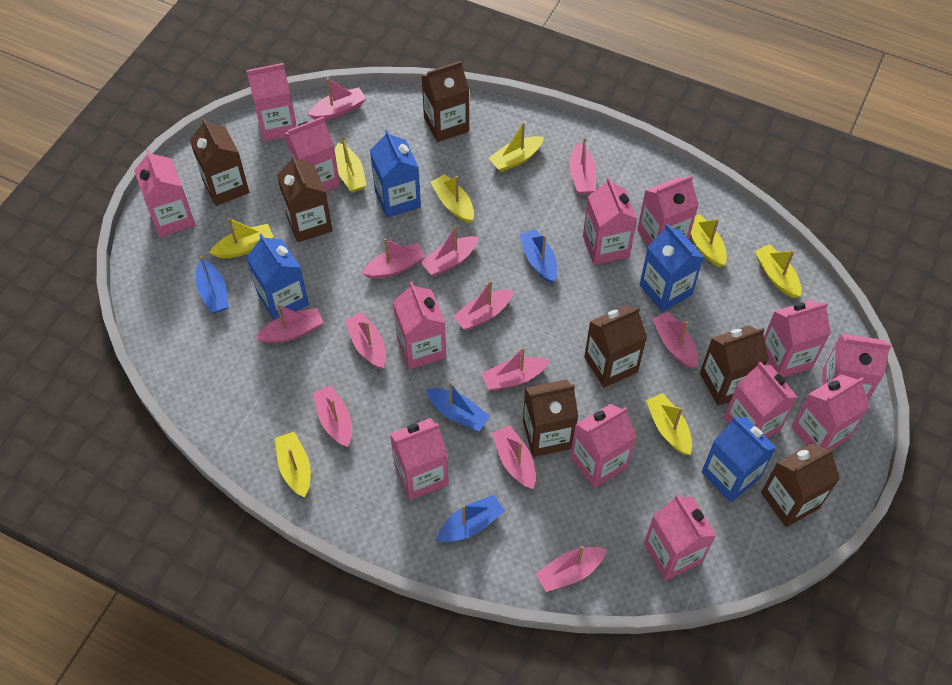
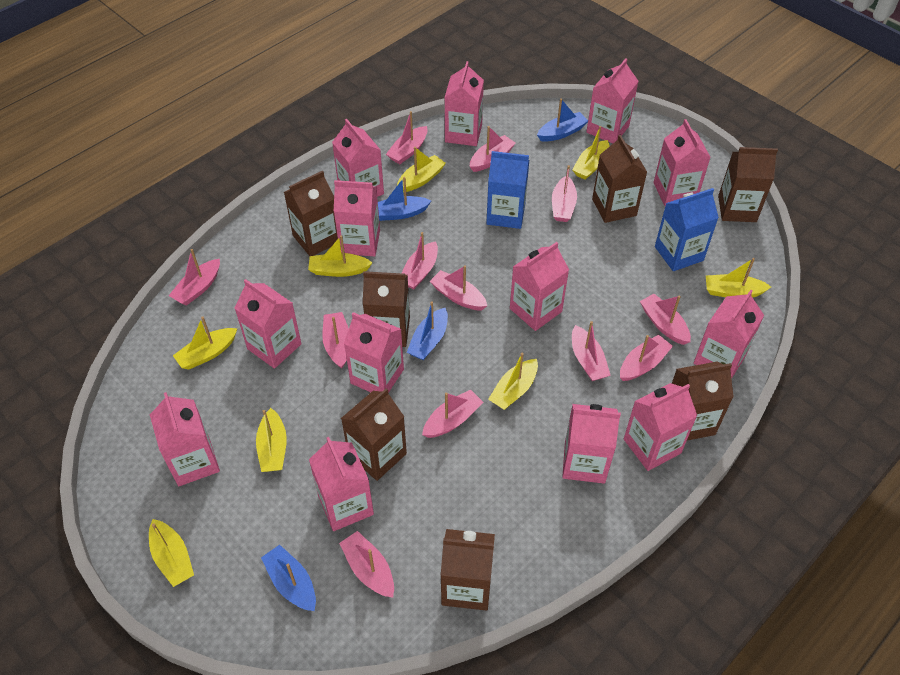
blue carton: 4 -> 2

